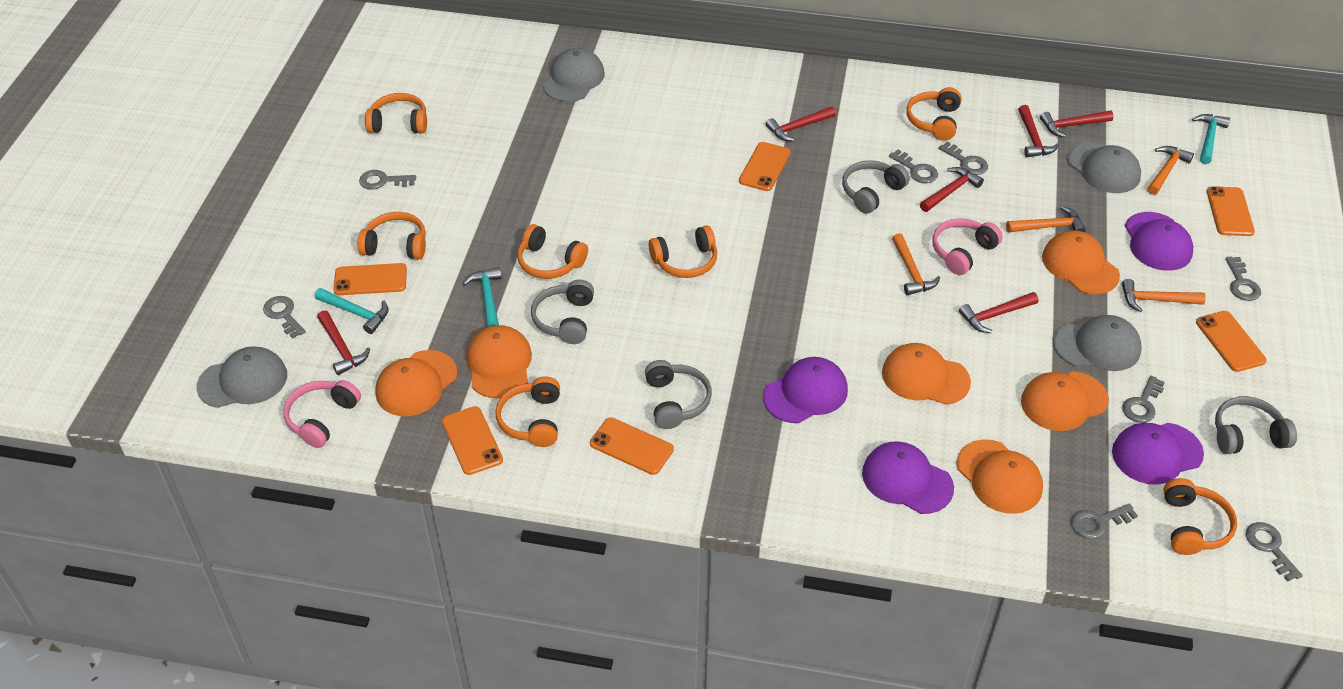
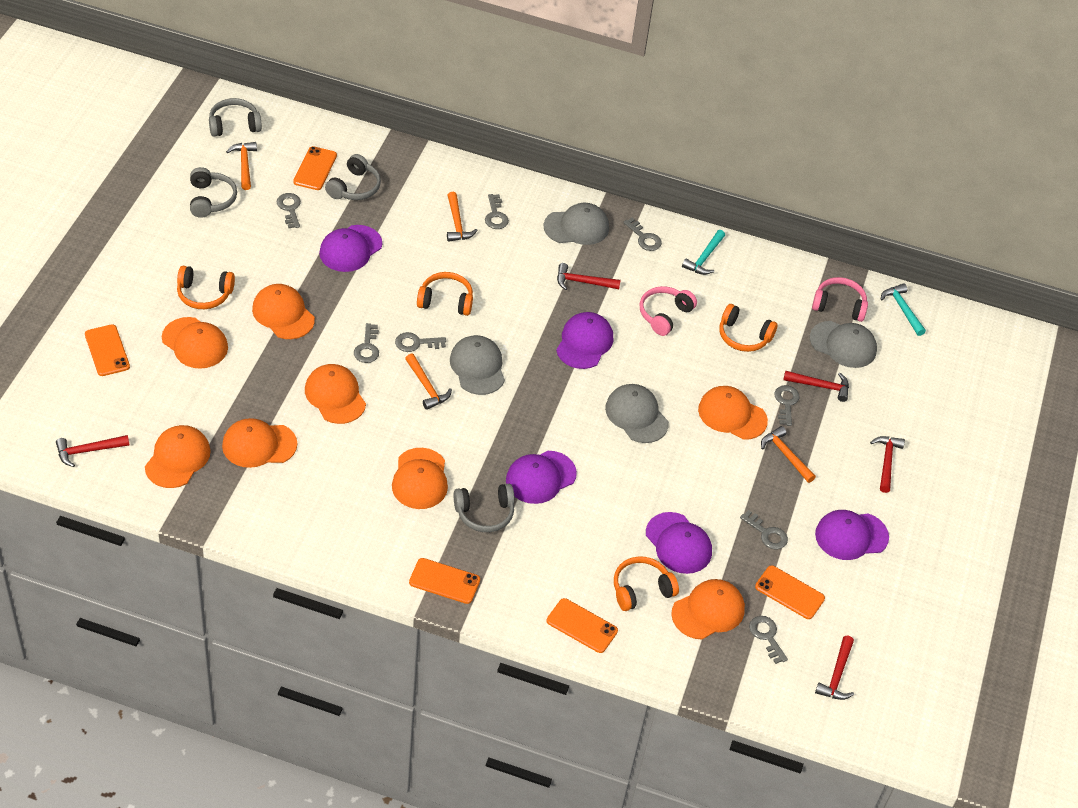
orange cap: 6 -> 8
orange headphones: 7 -> 4
orange phone: 6 -> 5
purple cap: 4 -> 5
red hammer: 6 -> 5
turquoise hammer: 3 -> 2

